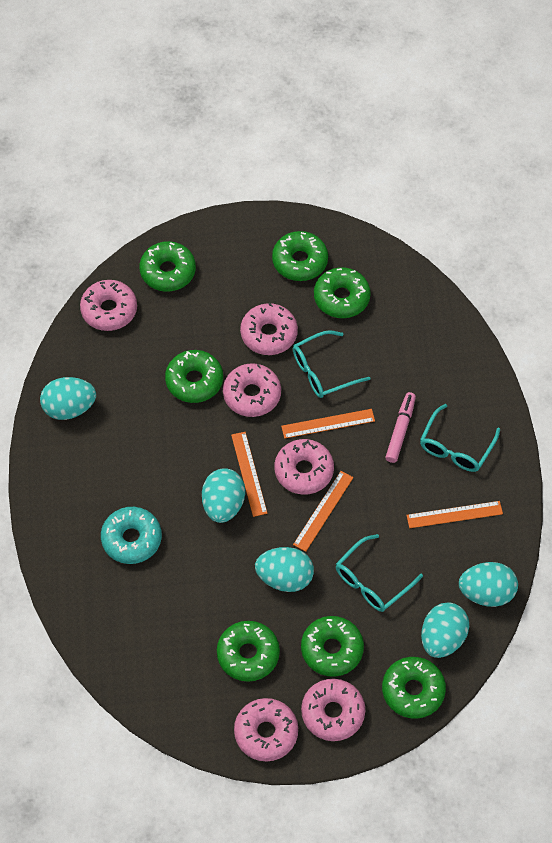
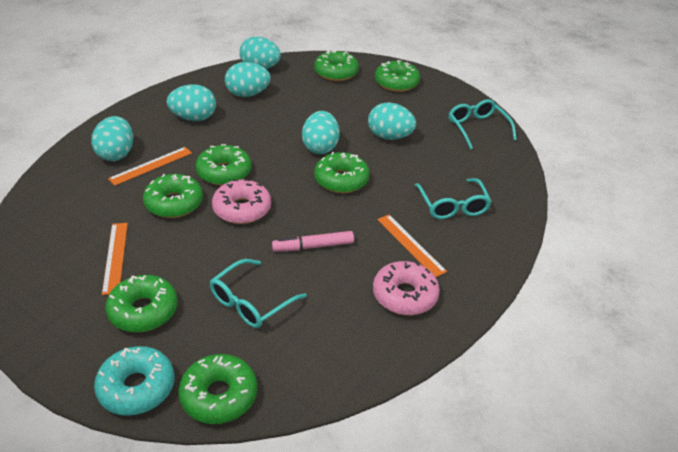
orange ruler: 4 -> 3
pink donut: 6 -> 2
turquoise egg: 5 -> 6

